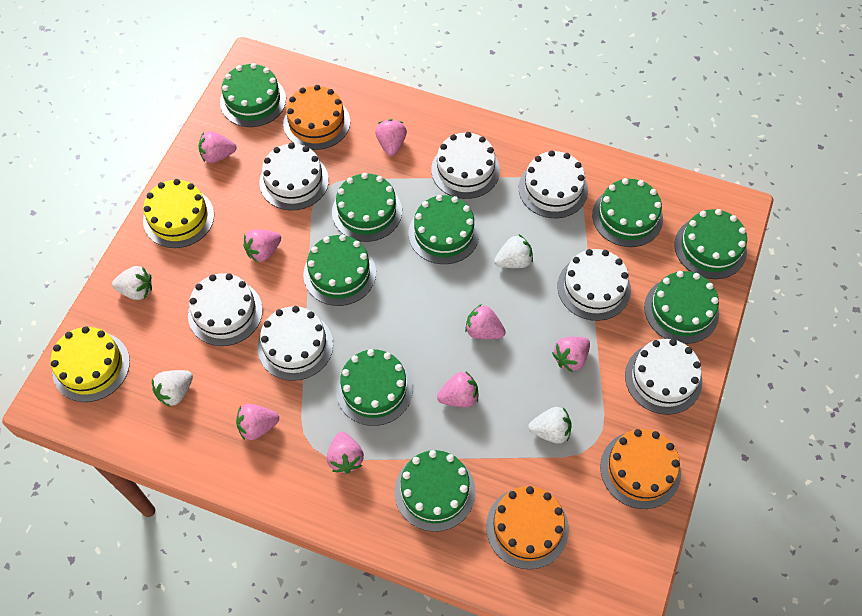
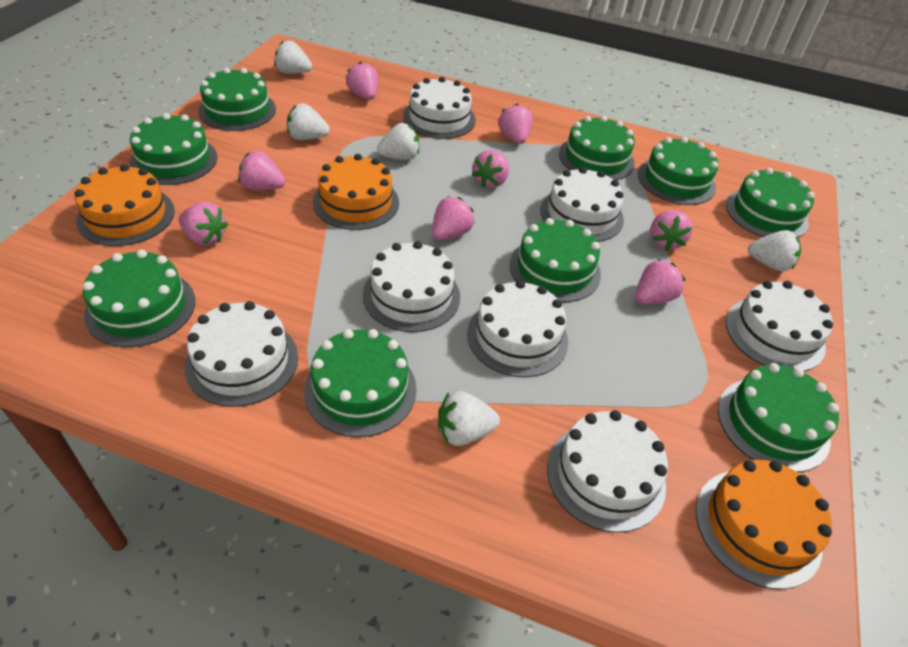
white strawberry: 4 -> 5
yellow cake: 2 -> 0

